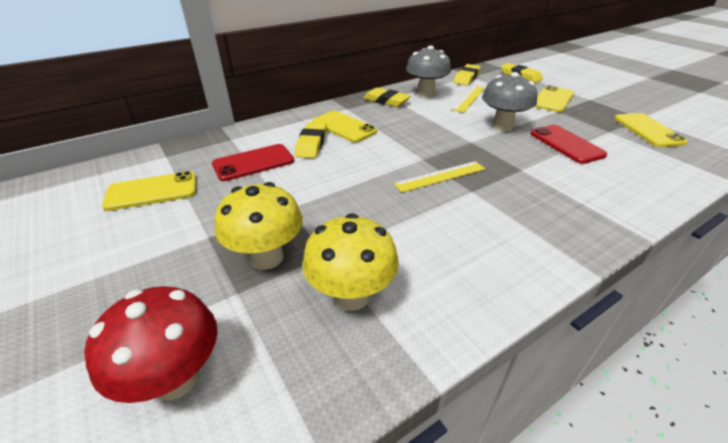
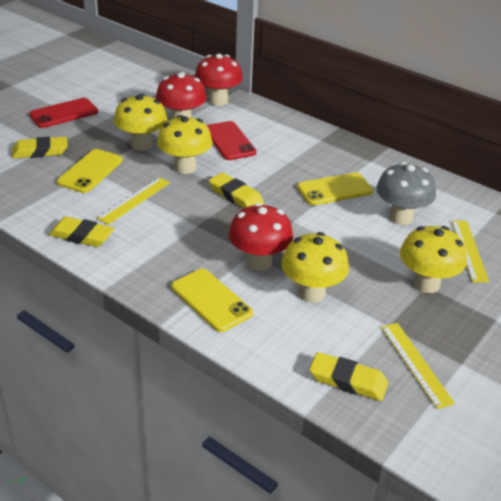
grey mushroom: 2 -> 1
red mushroom: 1 -> 3
yellow mushroom: 2 -> 4
yellow phone: 4 -> 3
yellow ruler: 2 -> 3

